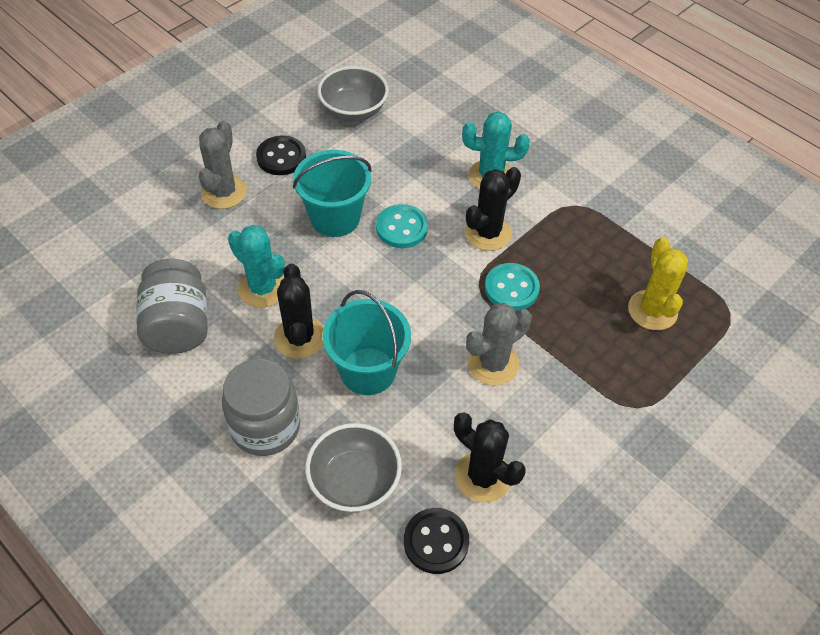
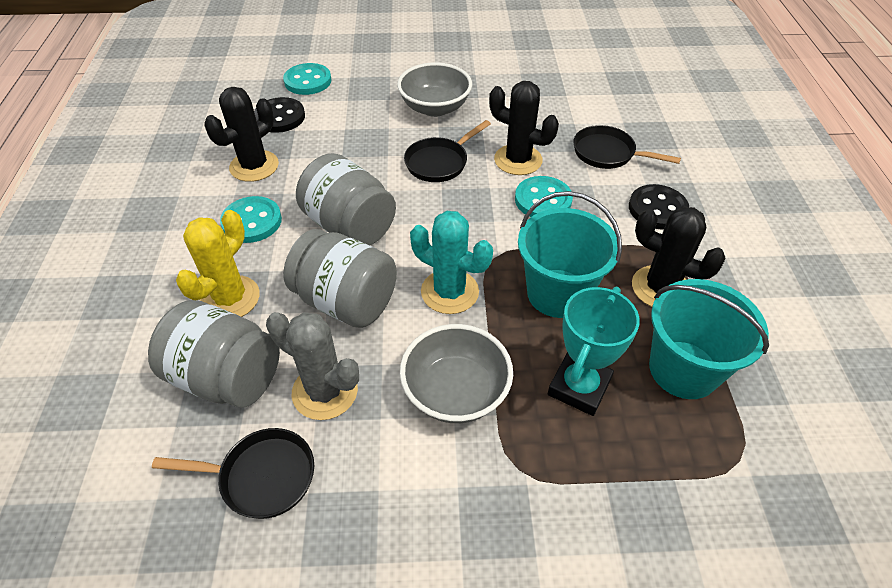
black pan: 0 -> 3
grey cactus: 2 -> 1
grey jar: 2 -> 3
turquoise button: 2 -> 3
turquoise cactus: 2 -> 1
turquoise trophy: 0 -> 1

